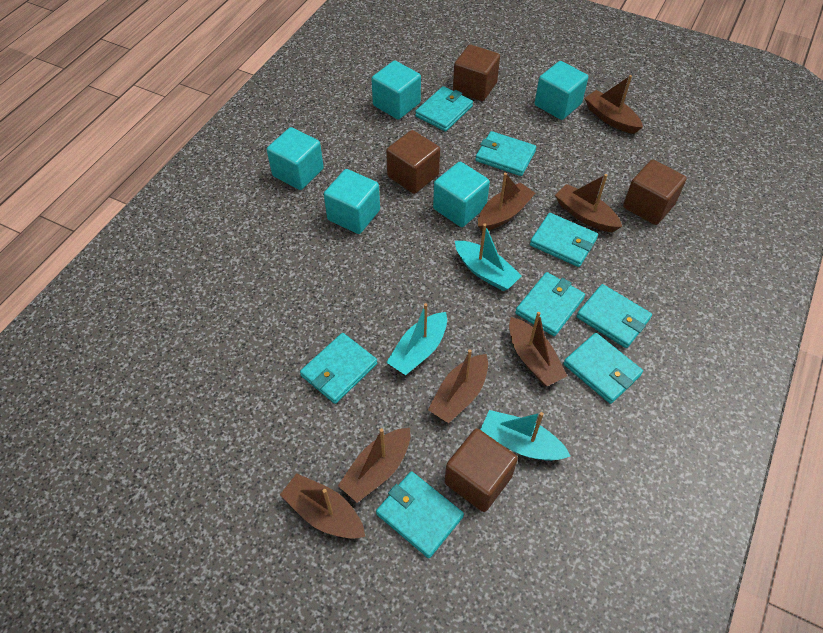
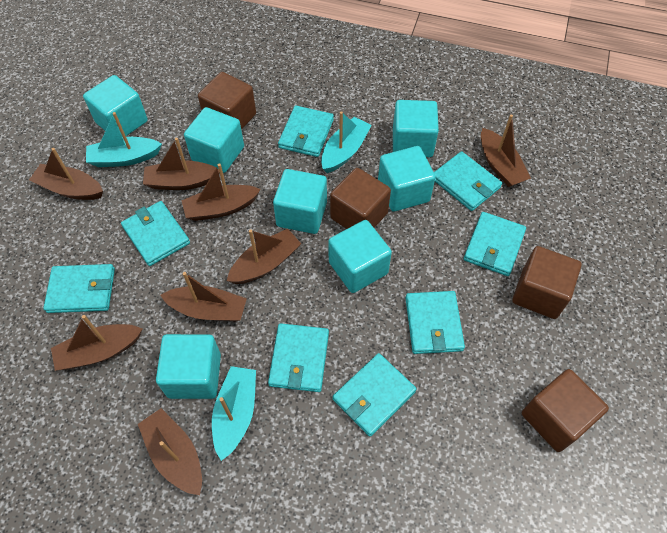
brown boat: 7 -> 8
turquoise cube: 5 -> 7

